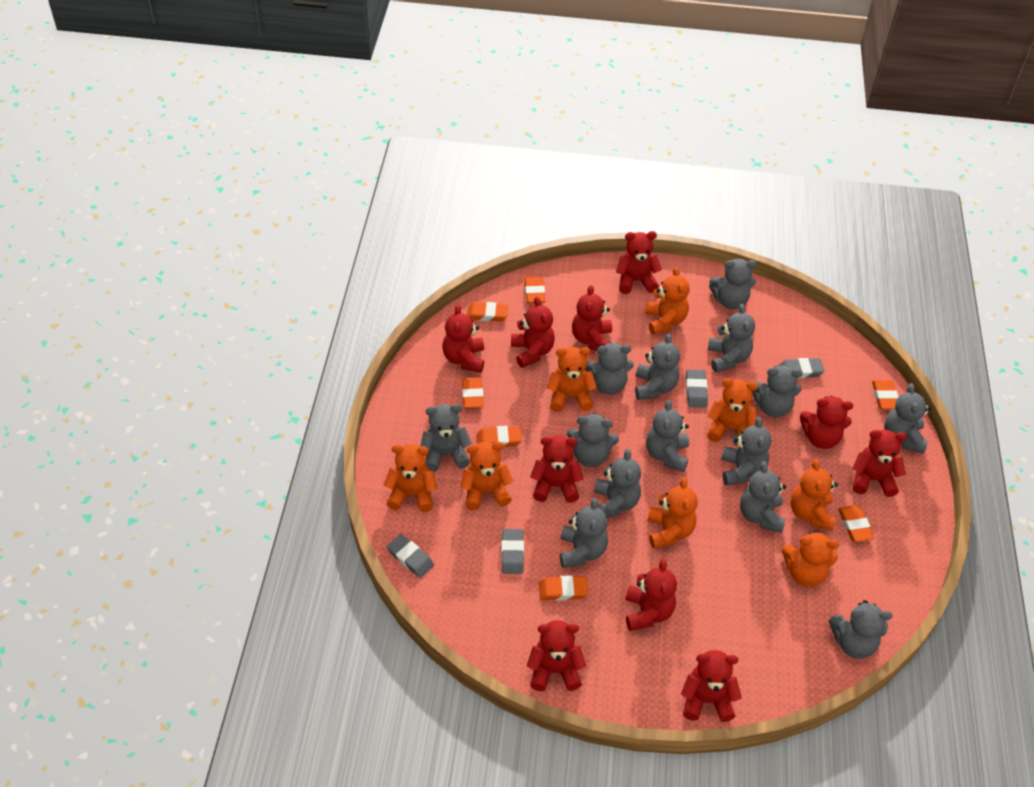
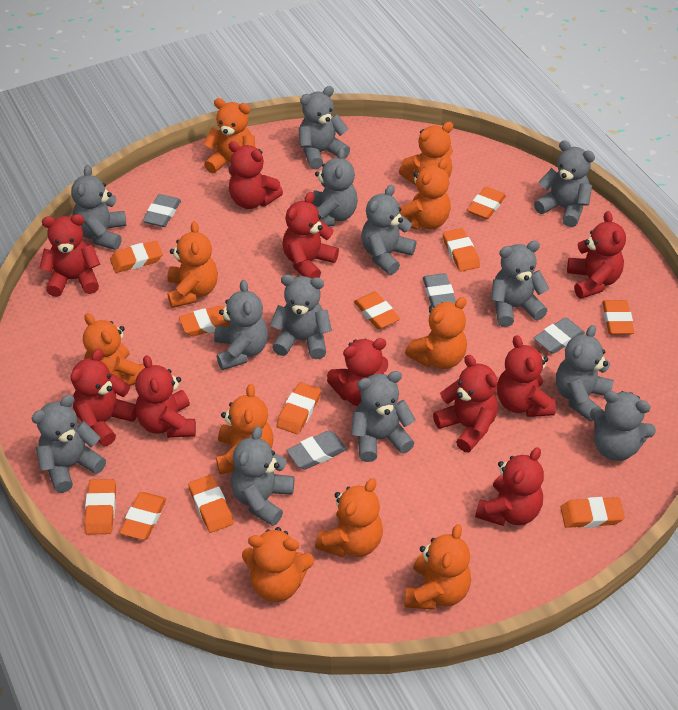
grey teddy bear: 14 -> 13
orange eraser: 7 -> 11
orange teddy bear: 8 -> 10

